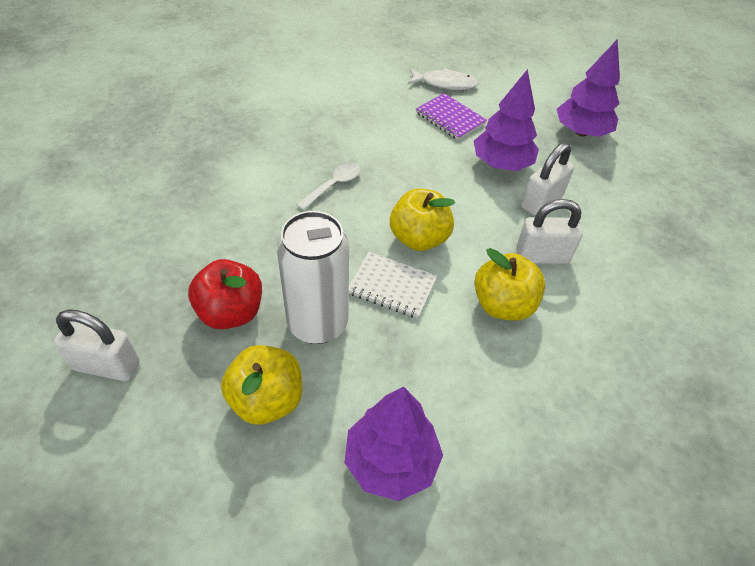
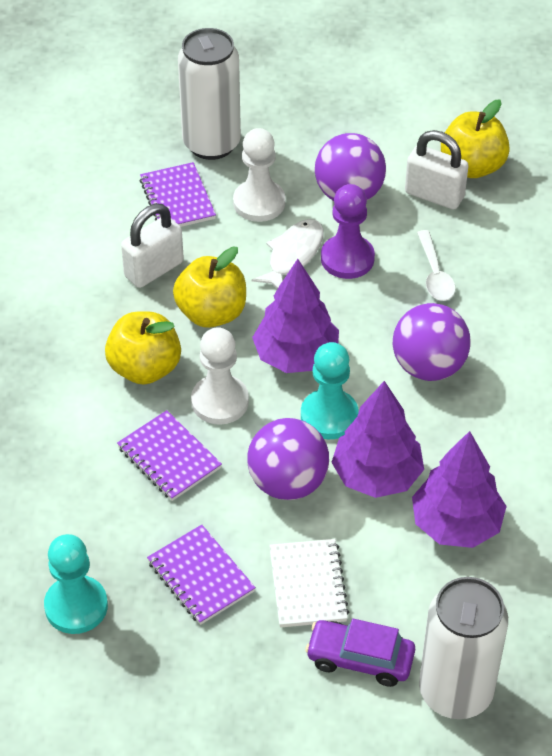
purple ball: 0 -> 3
purple car: 0 -> 1
purple notebook: 1 -> 3
purple pawn: 0 -> 1
red apple: 1 -> 0
turquoise pawn: 0 -> 2
white can: 1 -> 2
white padlock: 3 -> 2
white pawn: 0 -> 2

